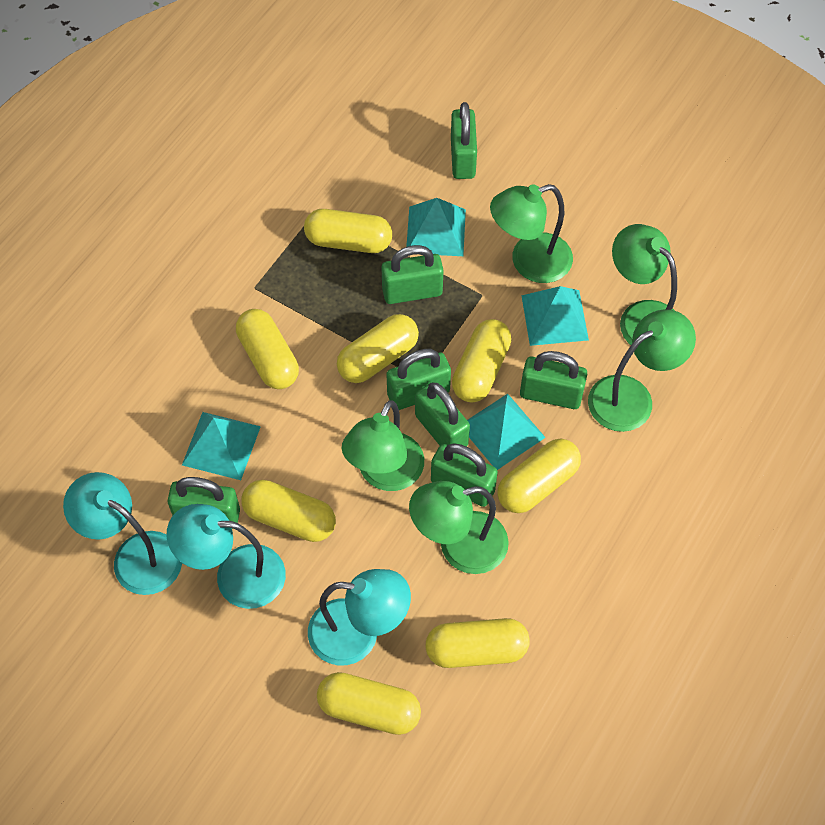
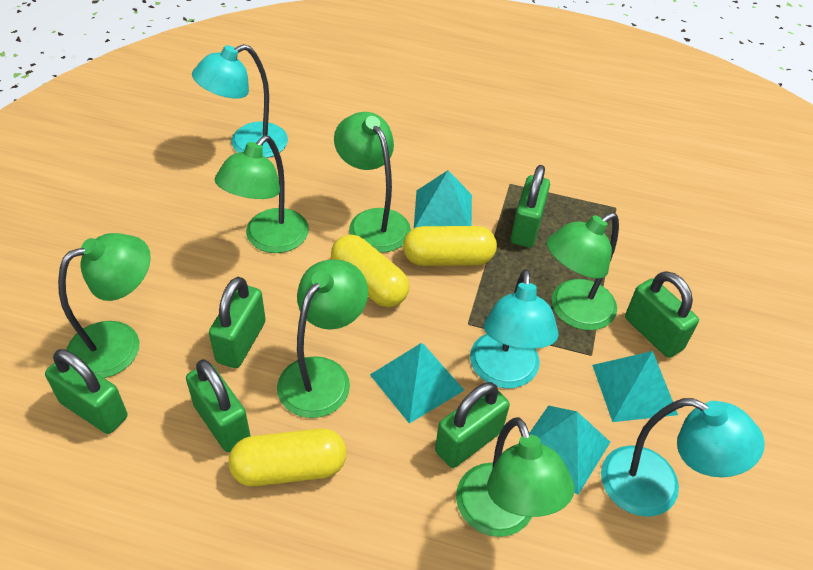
green lamp: 5 -> 6
green padlock: 7 -> 6
yellow capsule: 8 -> 3

